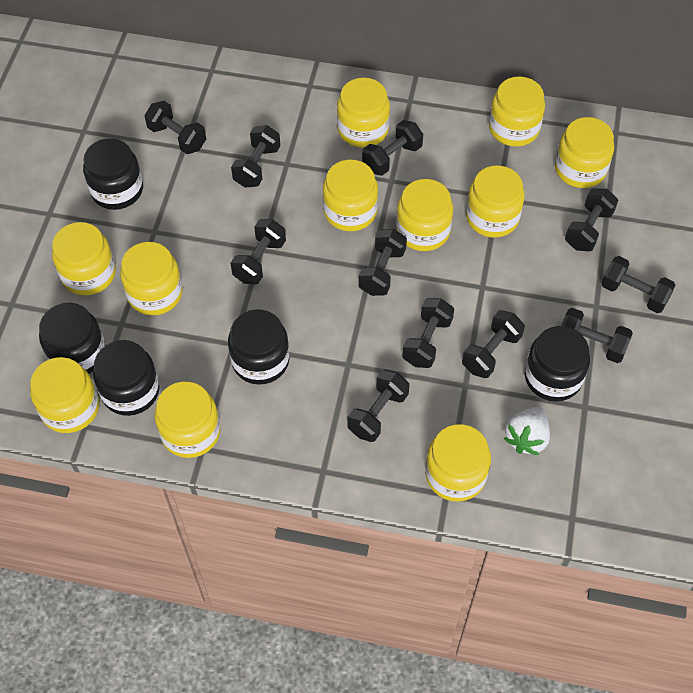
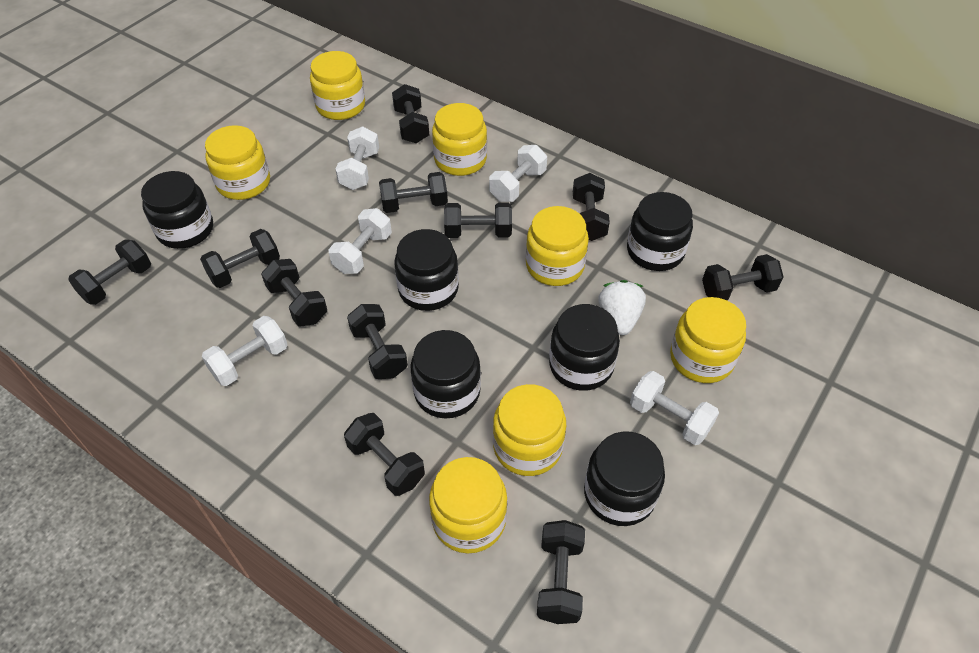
black jar: 5 -> 6
white dumbbell: 0 -> 5
yellow jar: 11 -> 7

